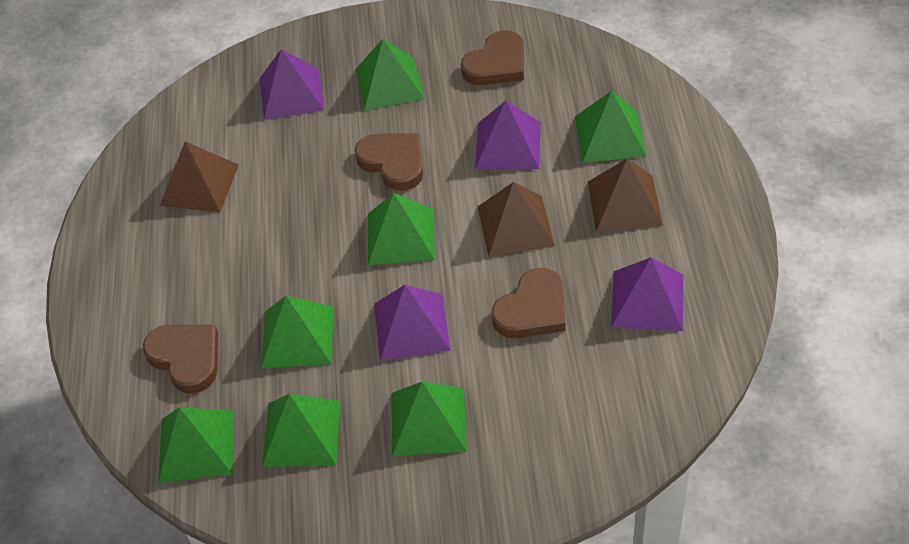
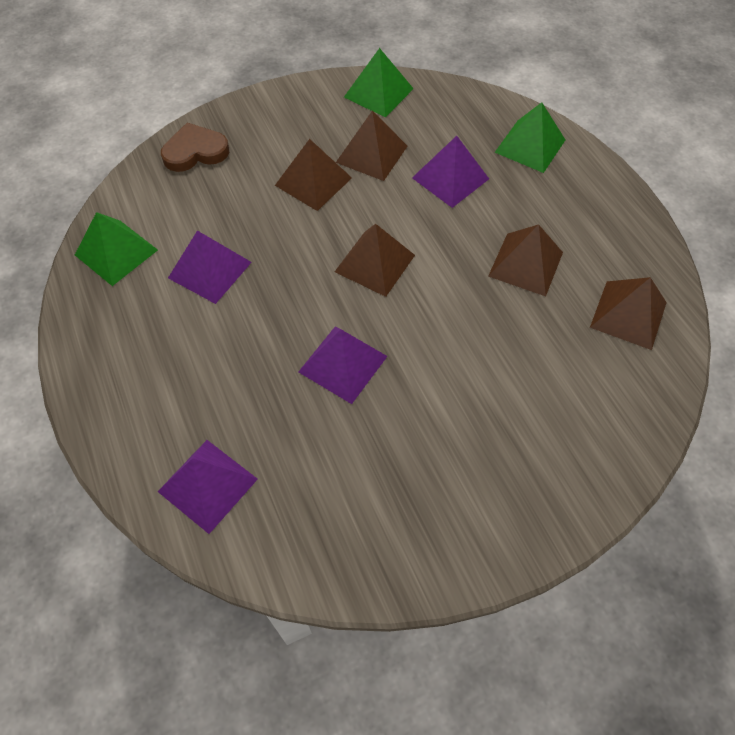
brown heart: 4 -> 1
brown pyramid: 3 -> 5
green pyramid: 7 -> 3

